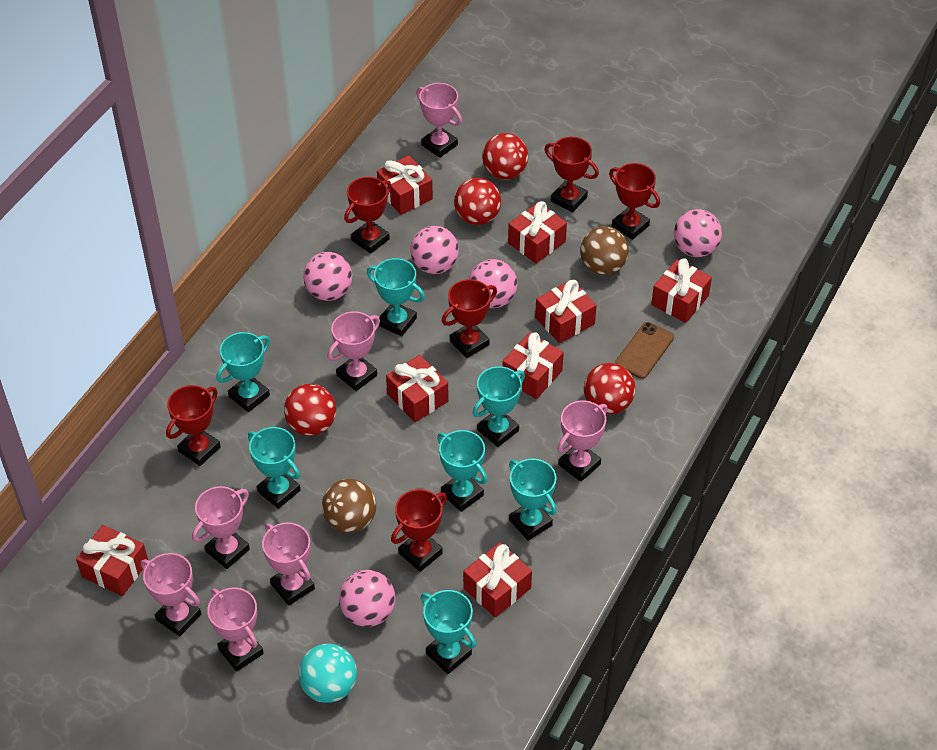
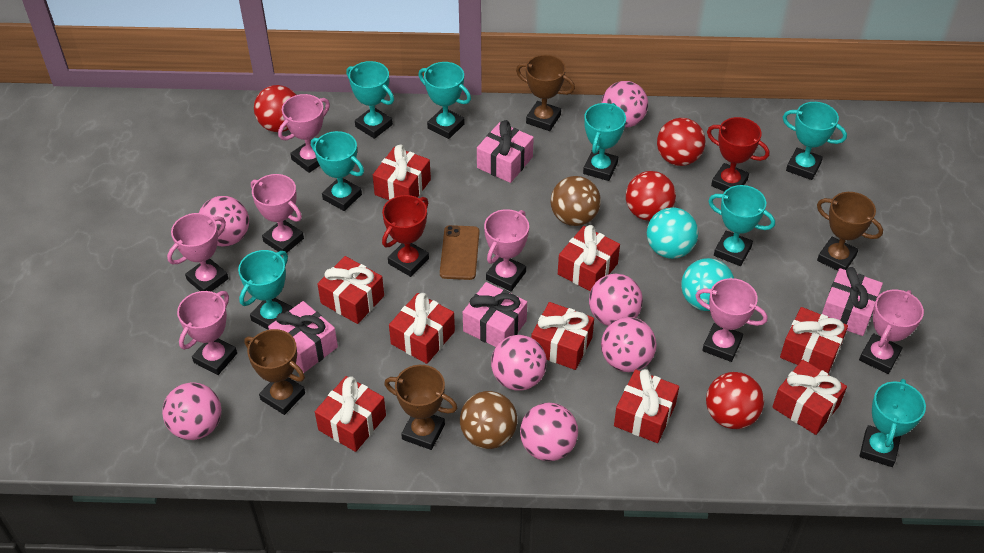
brown trophy: 0 -> 4
pink ball: 5 -> 7
pink gift: 0 -> 4
red gift: 8 -> 9
red trophy: 6 -> 2
turquoise ball: 1 -> 2
turquoise trophy: 7 -> 8

